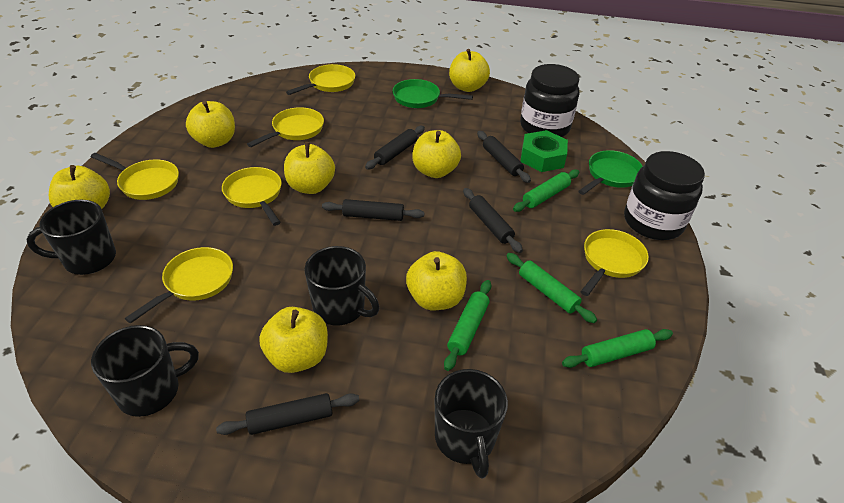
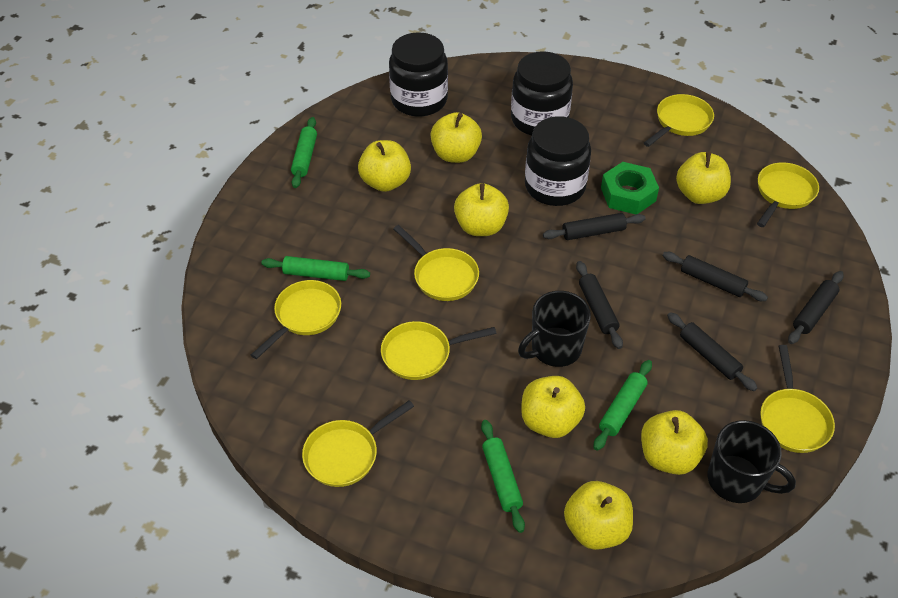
black jar: 2 -> 3
black mug: 4 -> 2
green pan: 2 -> 0
yellow pan: 6 -> 7

